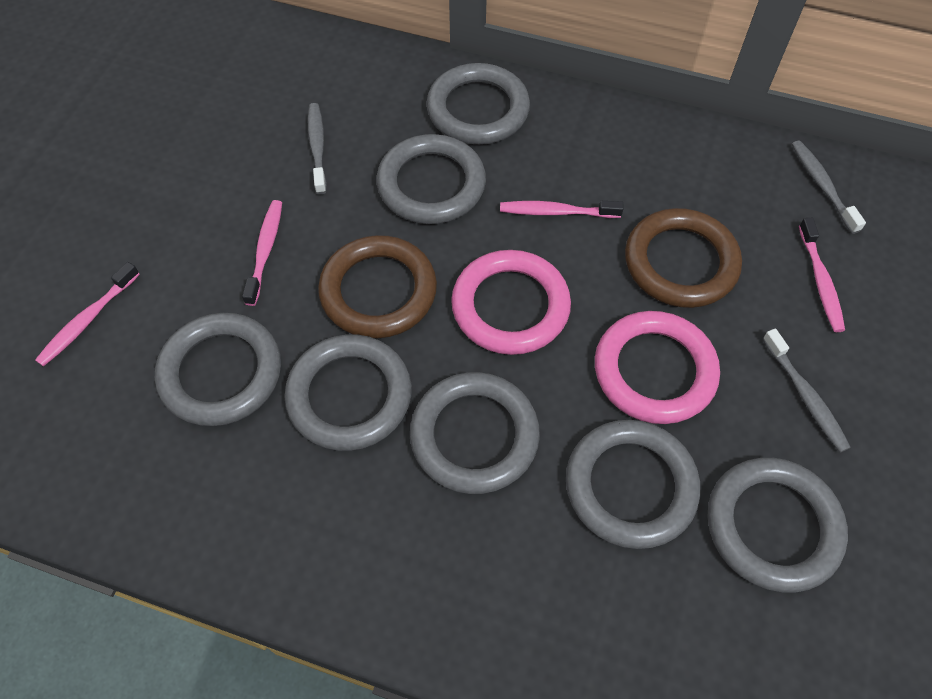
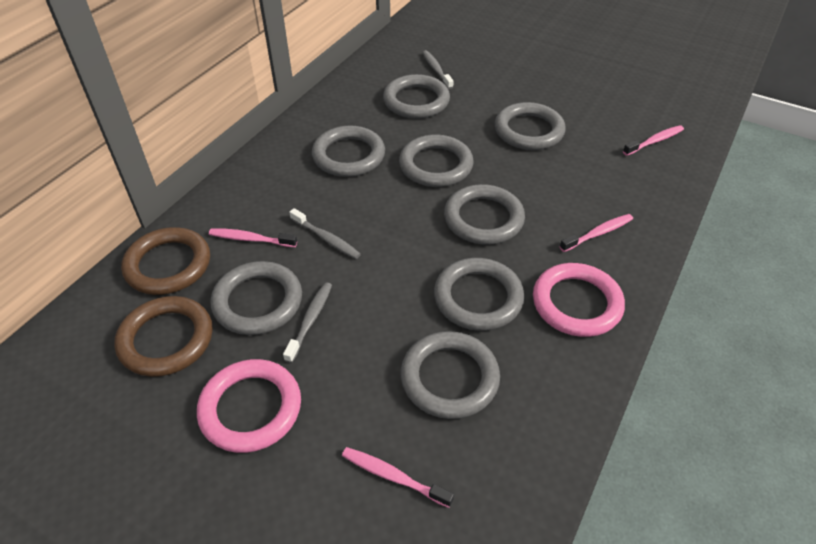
grey ring: 7 -> 8

